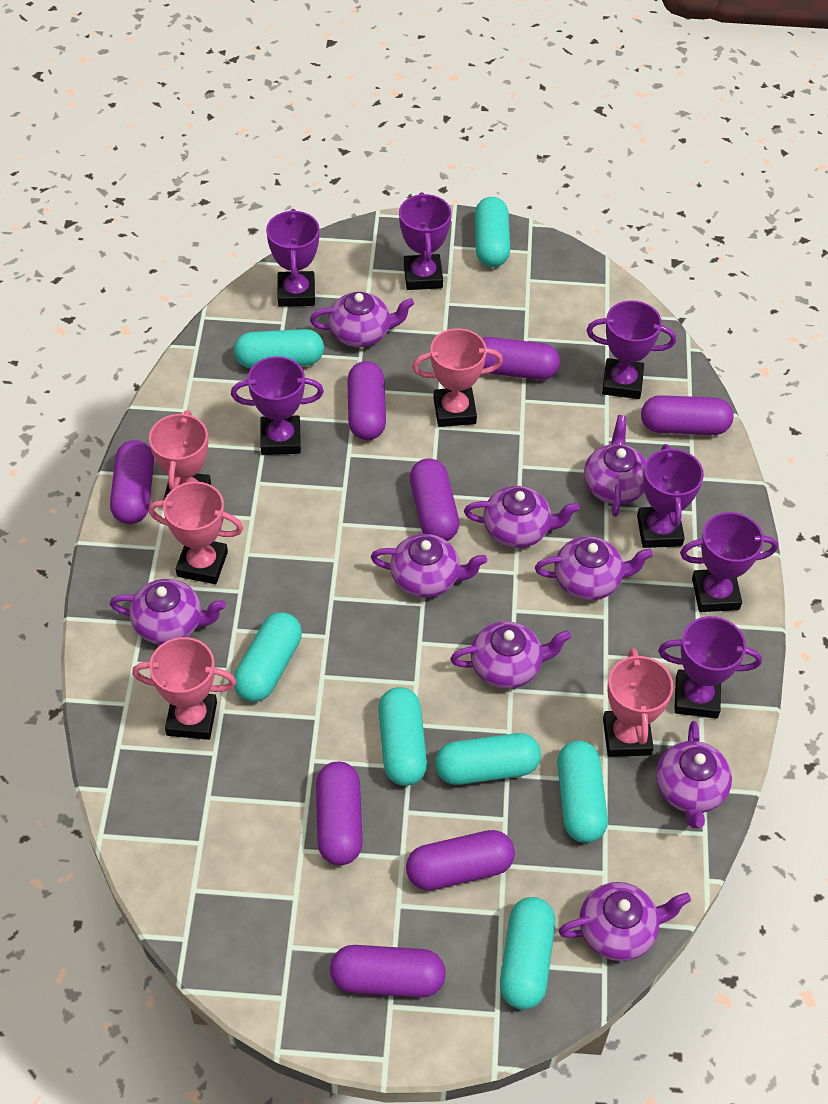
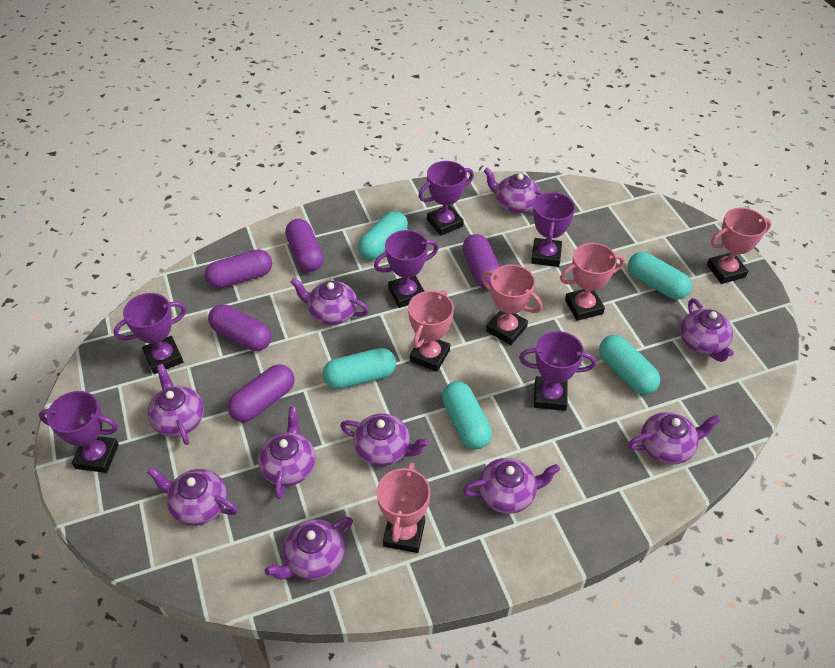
purple capsule: 8 -> 5
purple teapot: 9 -> 10
purple trophy: 7 -> 6
turquoise capsule: 7 -> 5

